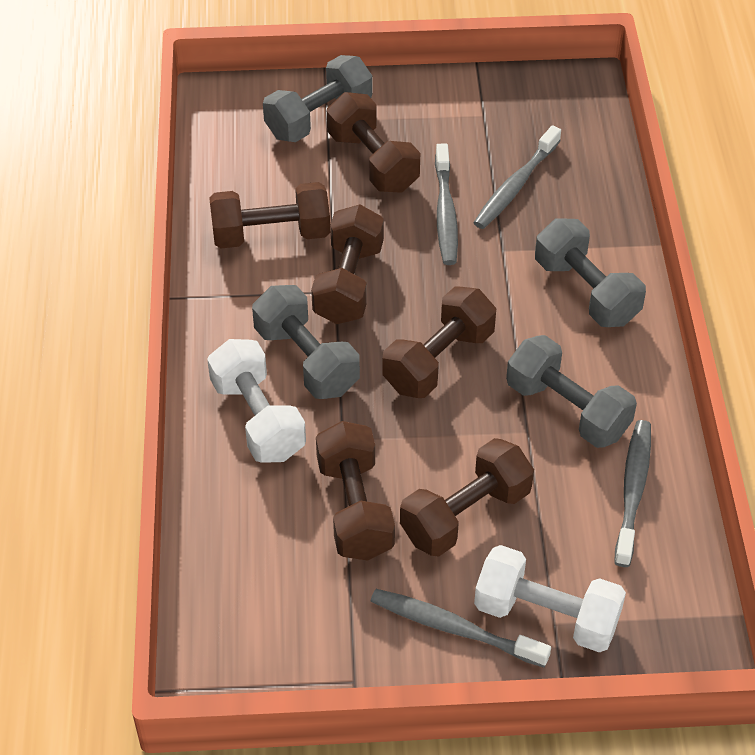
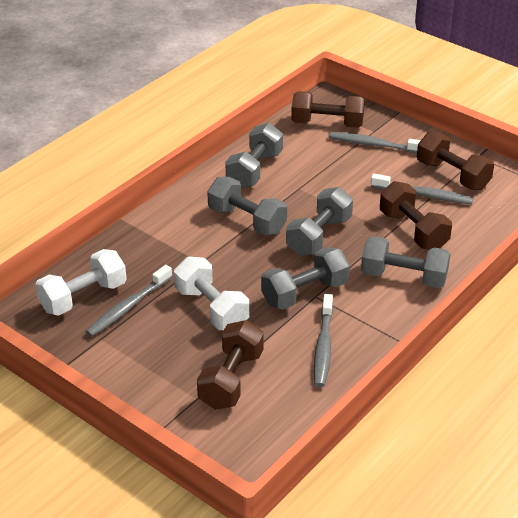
brown dumbbell: 6 -> 4
grey dumbbell: 4 -> 5

